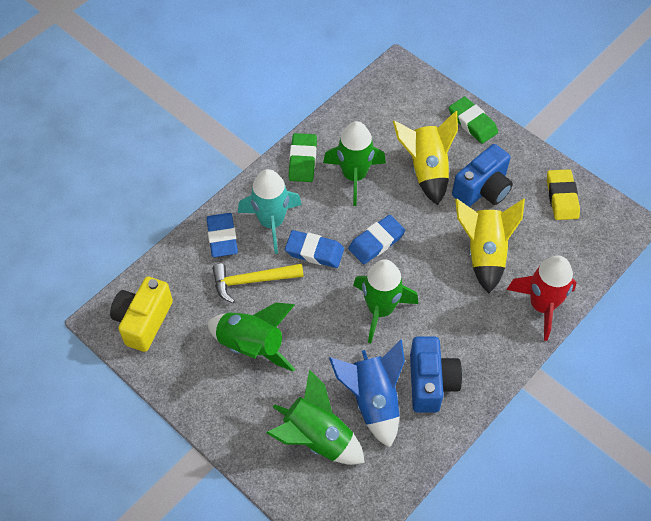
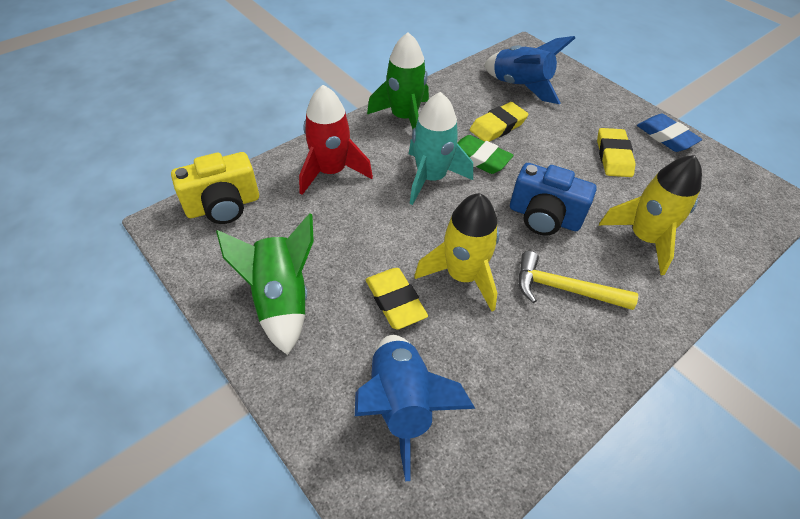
blue camera: 2 -> 1
blue eraser: 3 -> 1
blue rocket: 1 -> 2
green eraser: 2 -> 1
green rocket: 4 -> 2
yellow eraser: 1 -> 3

